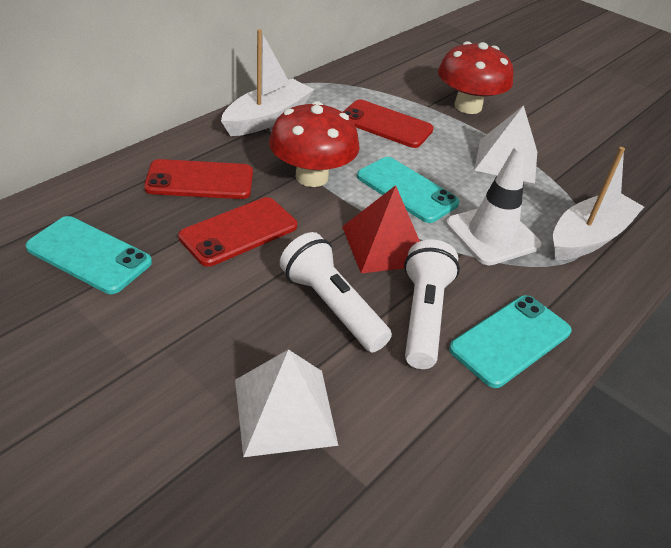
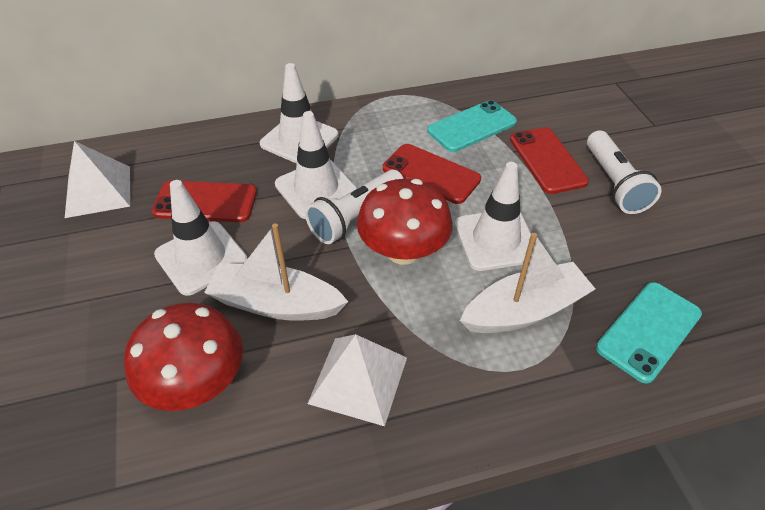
red pyramid: 1 -> 0
turquoise phone: 3 -> 2
white traffic cone: 1 -> 4

